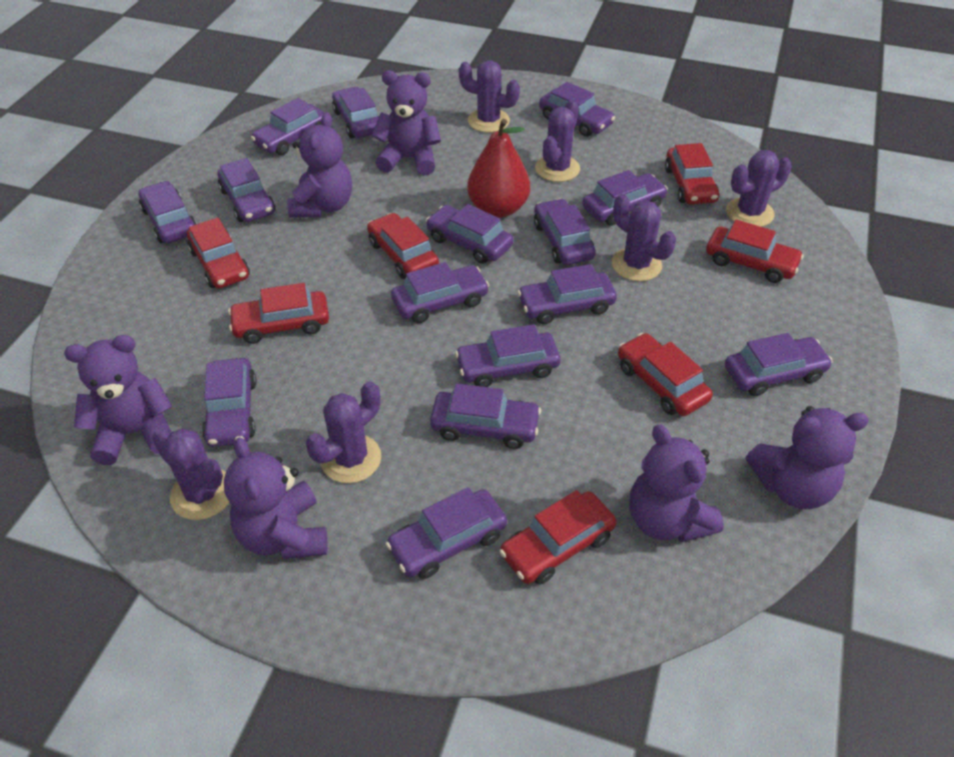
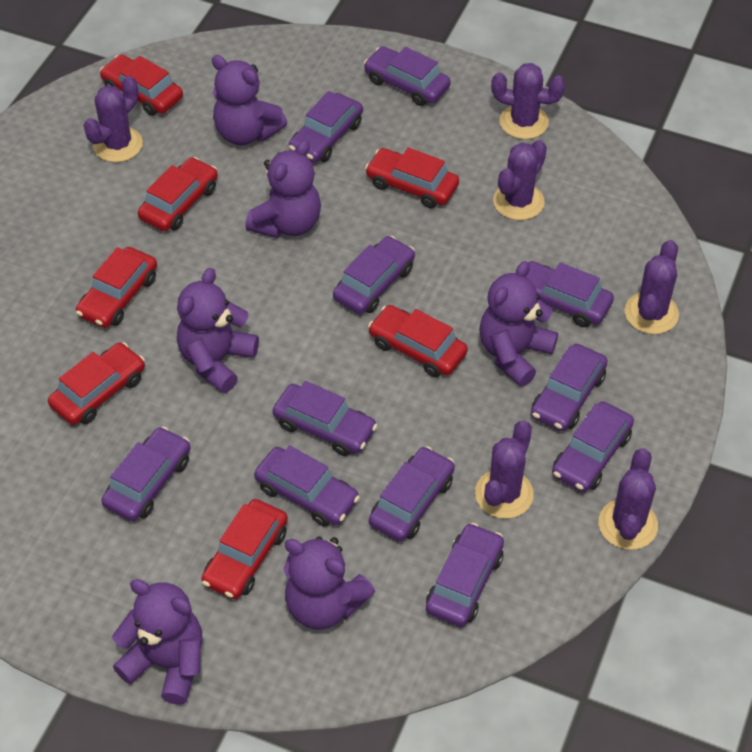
purple car: 15 -> 11
red pear: 1 -> 0

